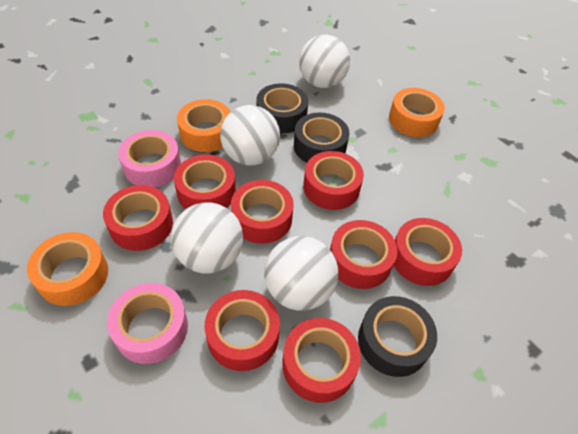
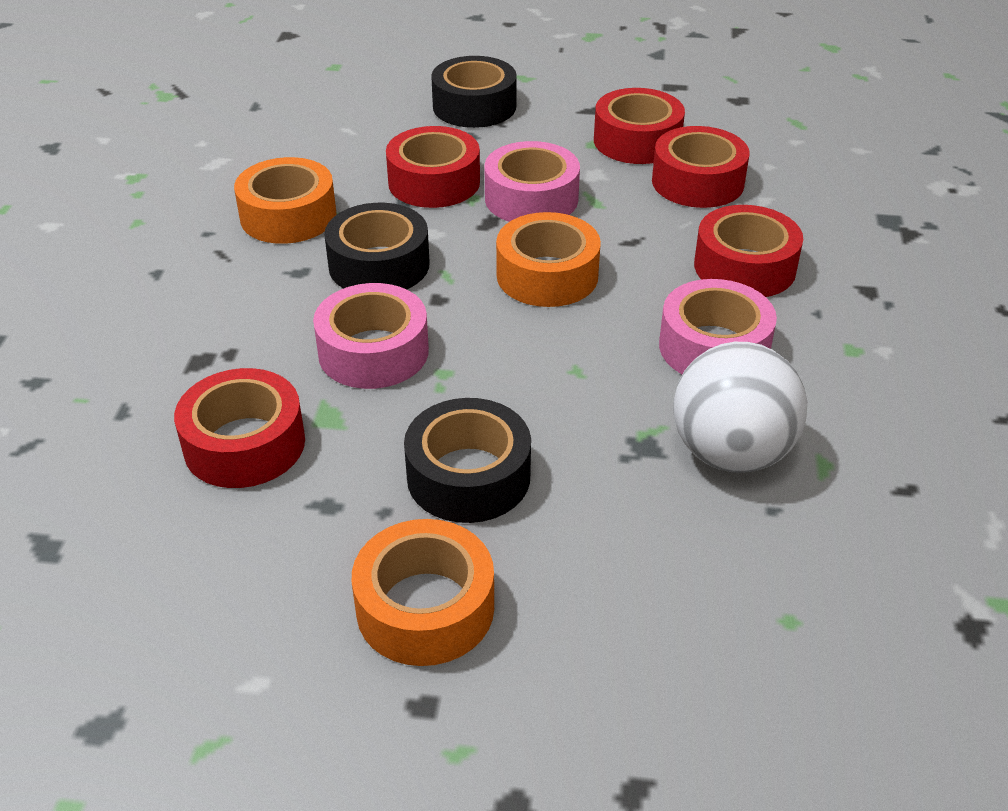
pink tape: 2 -> 3
red tape: 8 -> 5
white ball: 4 -> 1

